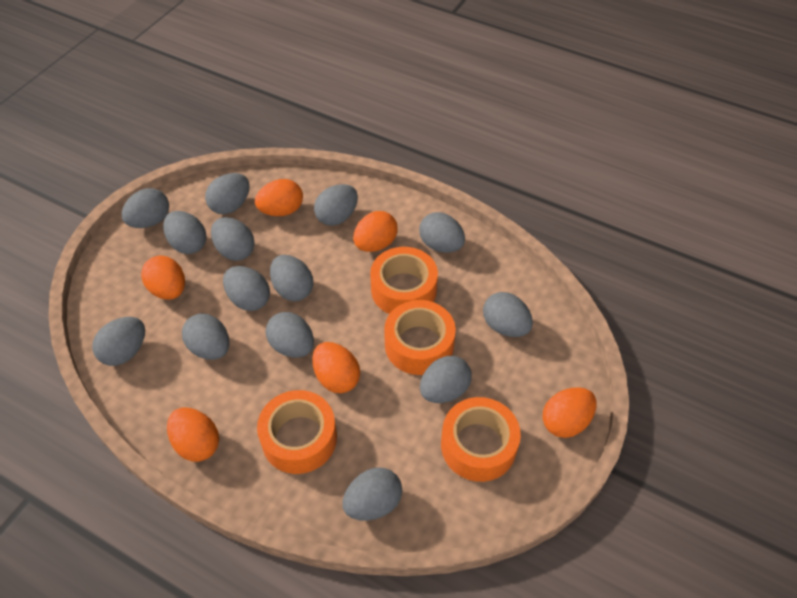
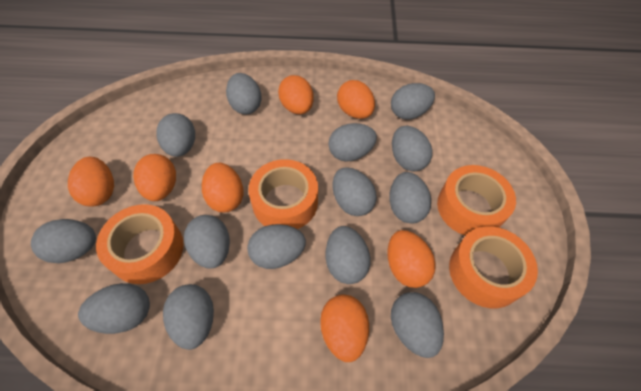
orange egg: 6 -> 7

